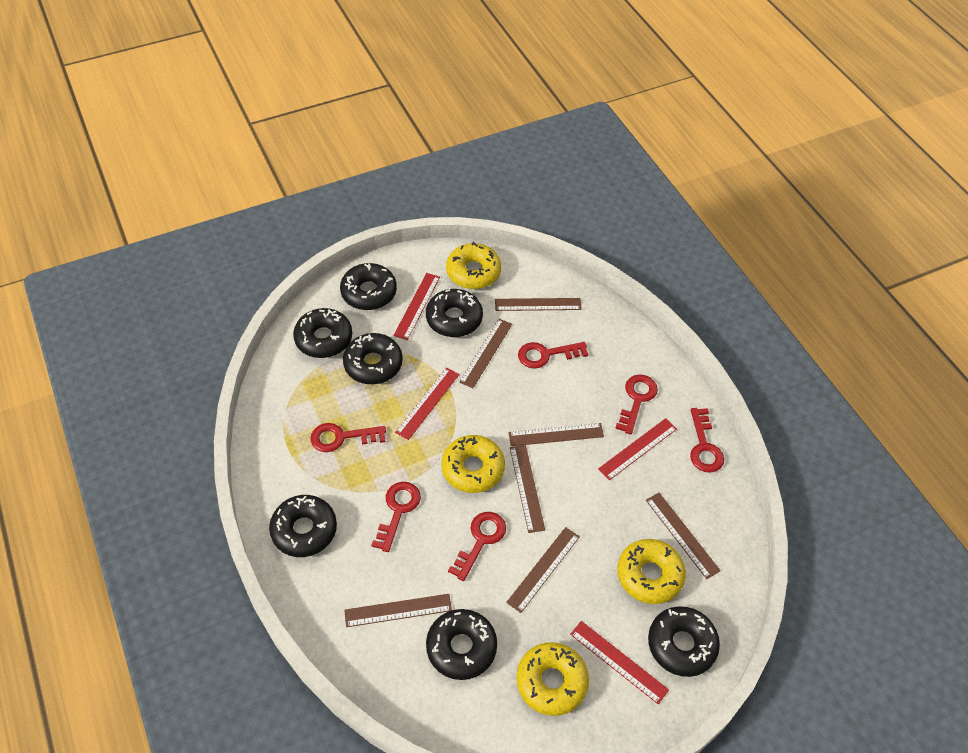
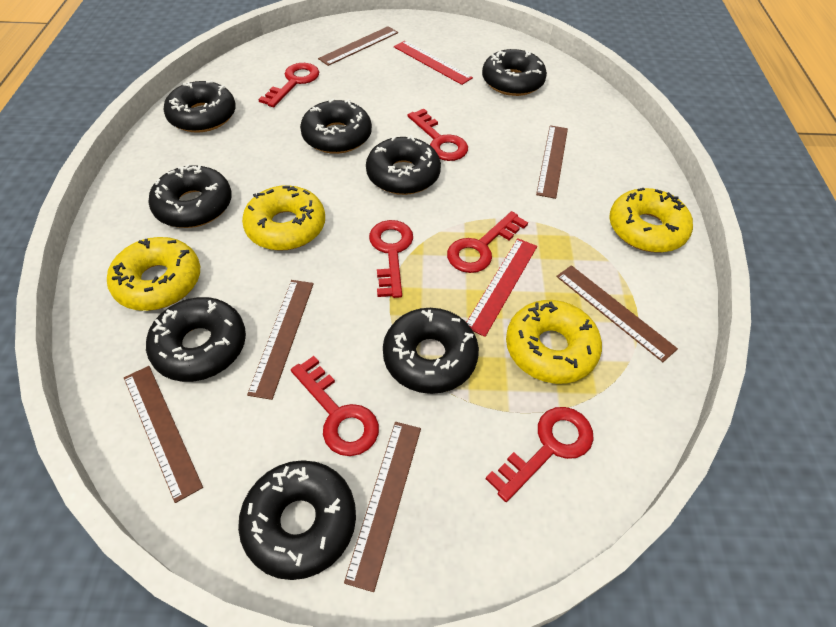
black donut: 7 -> 8
brown ruler: 7 -> 6
red ruler: 4 -> 2

